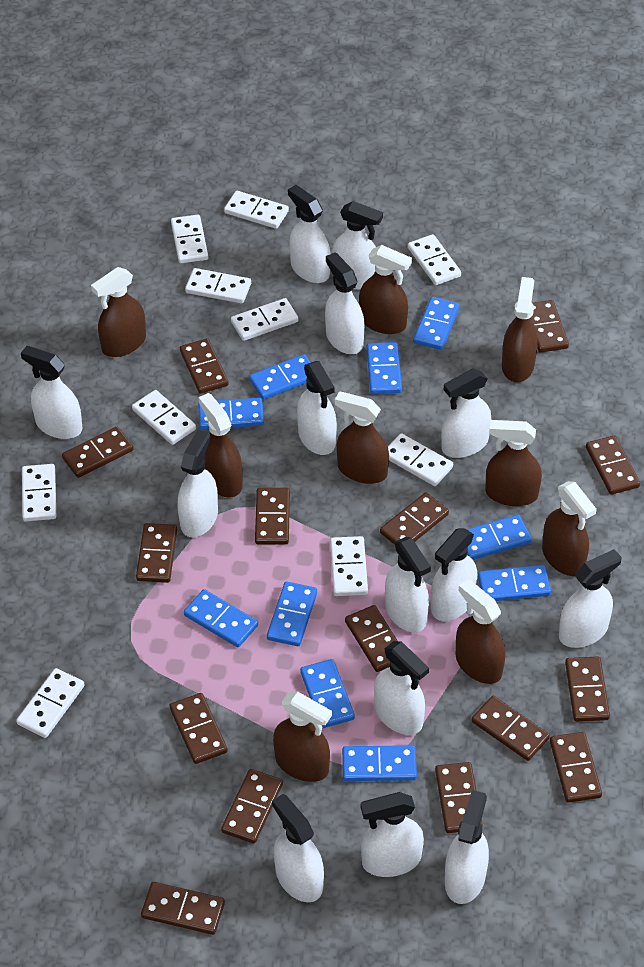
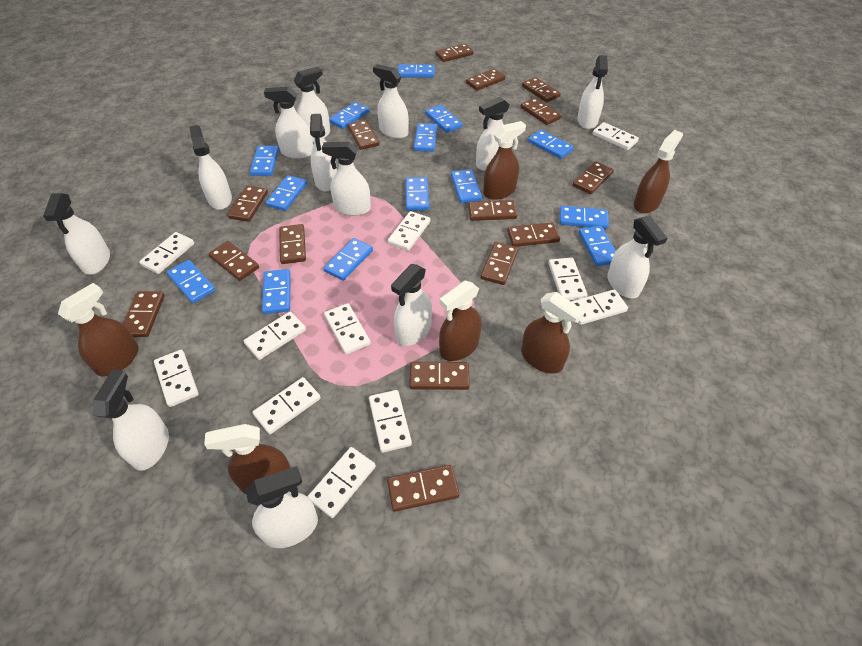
blue domino: 10 -> 14
brown spray bottle: 9 -> 6
white domino: 10 -> 11
white spray bottle: 14 -> 13

